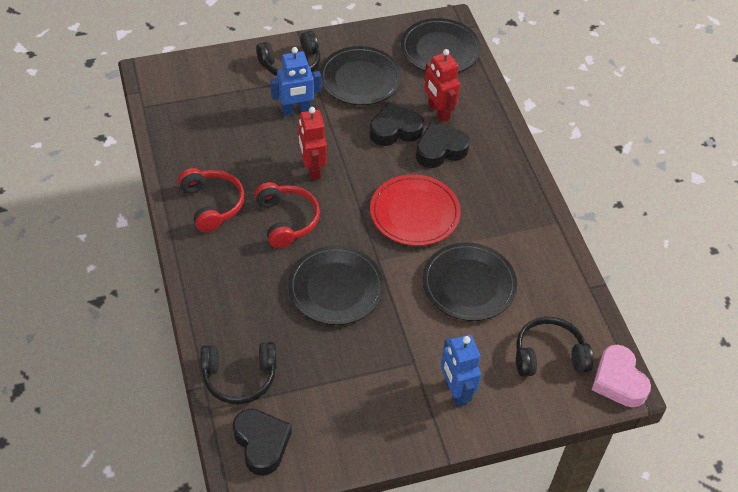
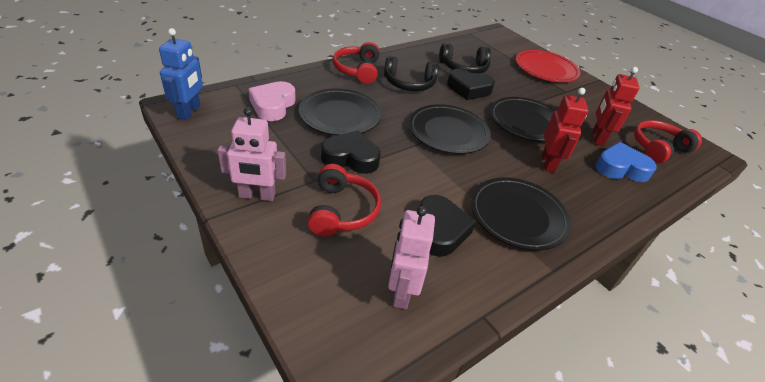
black headphones: 3 -> 2
blue heart: 0 -> 1
blue robot: 2 -> 1
pink robot: 0 -> 2
red headphones: 2 -> 3

